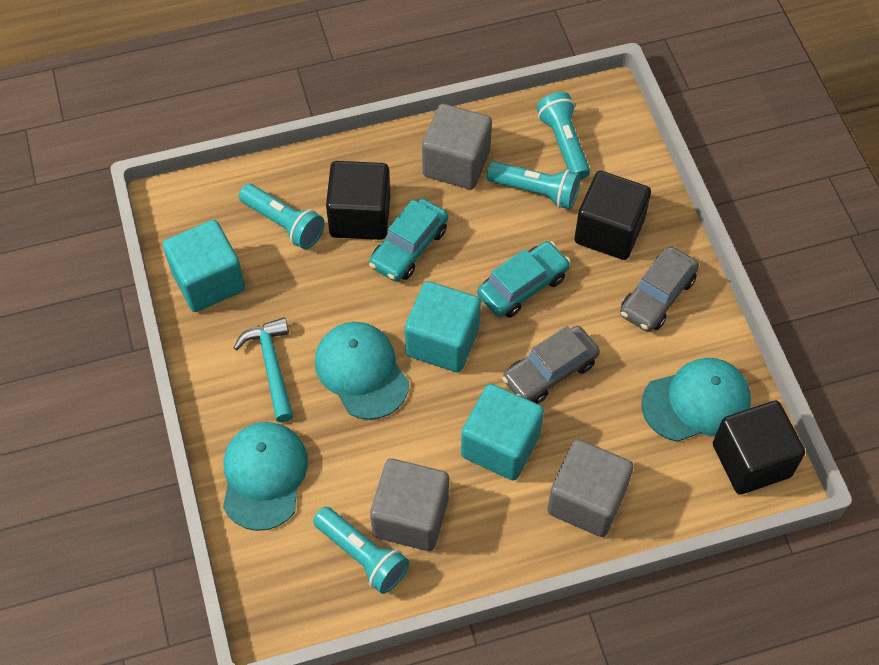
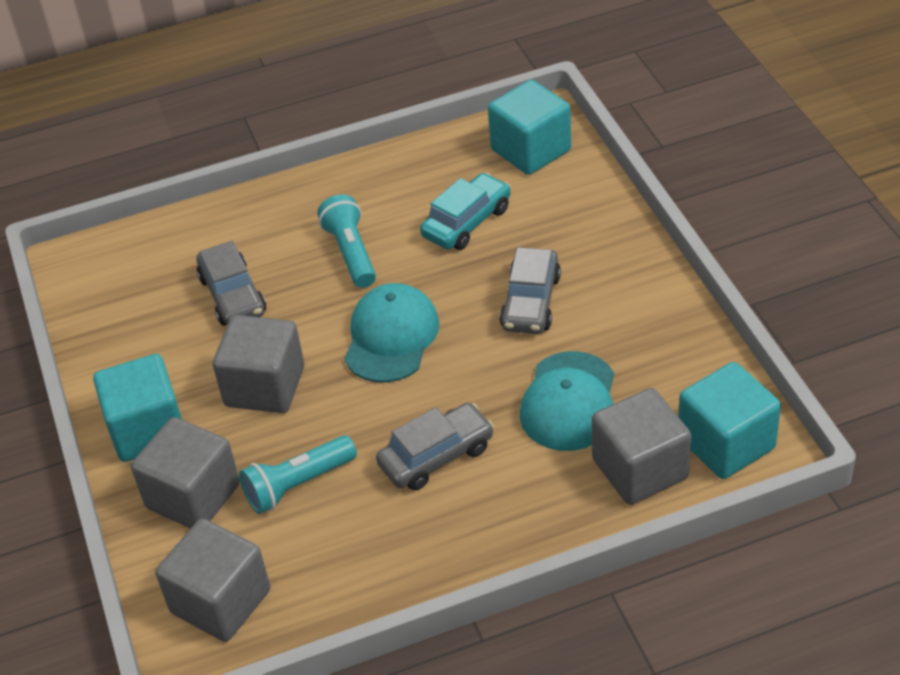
black cube: 3 -> 0
grey car: 2 -> 3
grey cube: 3 -> 4
turquoise cap: 3 -> 2
turquoise car: 2 -> 1
turquoise flashlight: 4 -> 2
turquoise hammer: 1 -> 0

